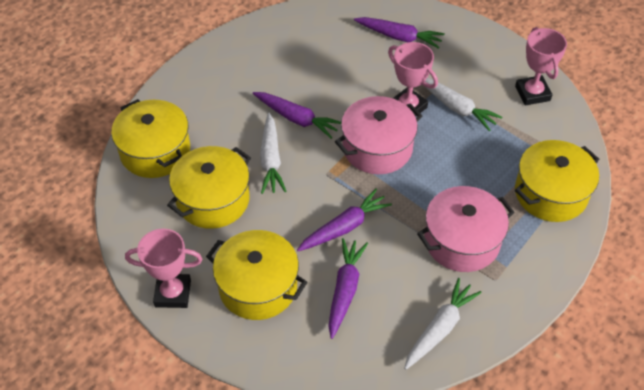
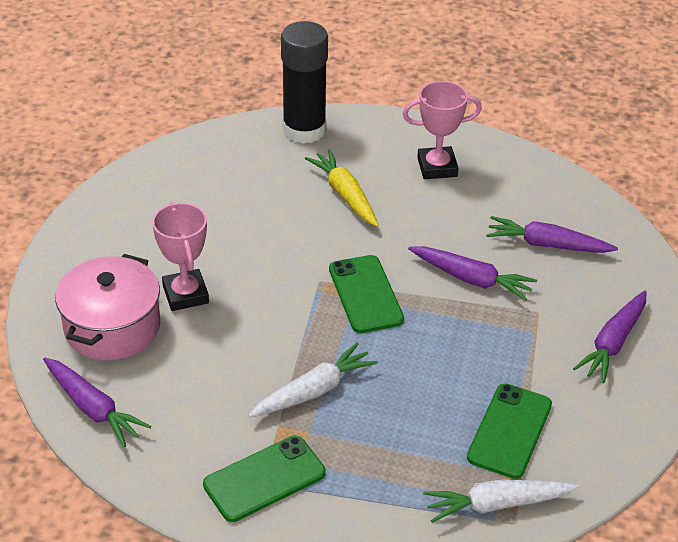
black glue stick: 0 -> 1
green phone: 0 -> 3
pink pot: 2 -> 1
pink trophy: 3 -> 2
white carrot: 3 -> 2
yellow carrot: 0 -> 1
yellow pot: 4 -> 0

